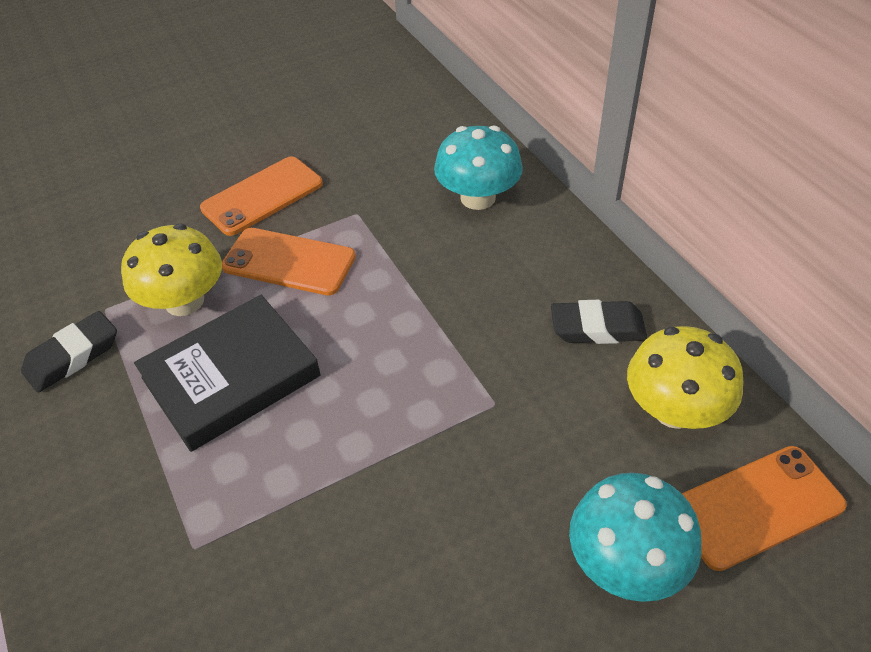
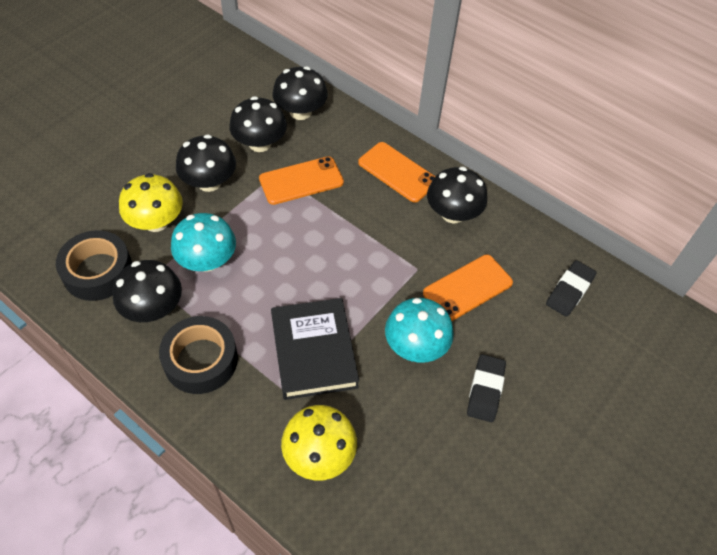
black mushroom: 0 -> 5
black tape: 0 -> 2

